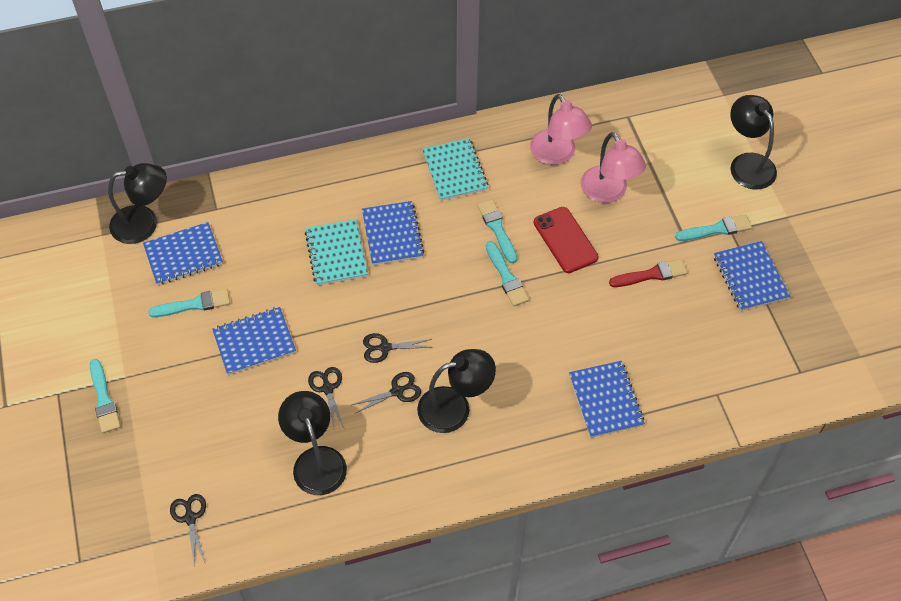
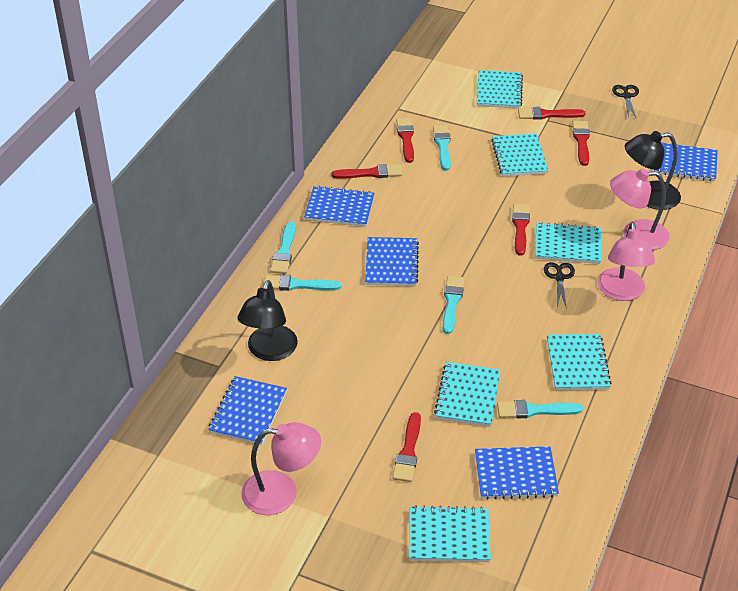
black lamp: 4 -> 2
black scissors: 4 -> 2
pink lamp: 2 -> 3
red brush: 1 -> 6
red phone: 1 -> 0
turquoise notebook: 2 -> 6

